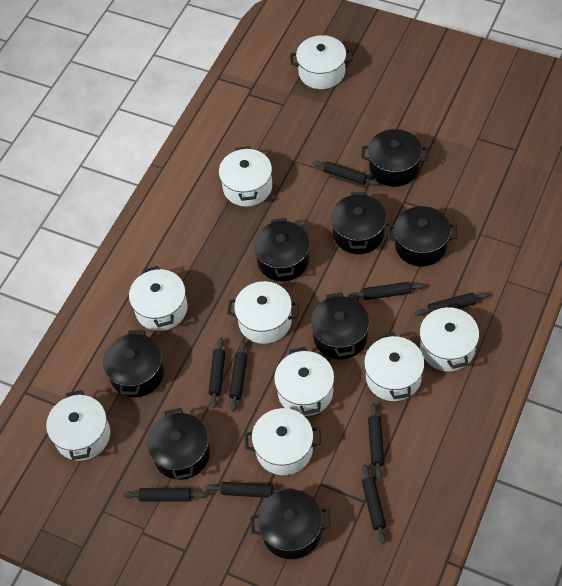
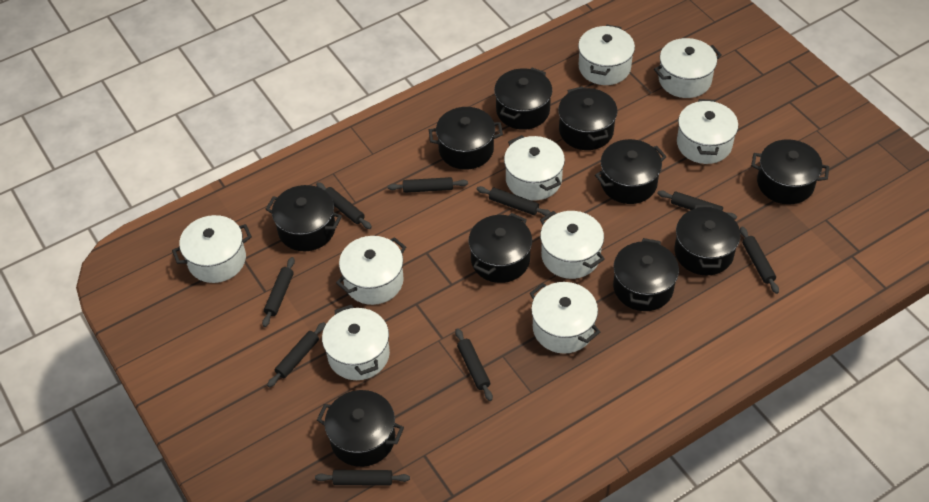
black pot: 8 -> 10

